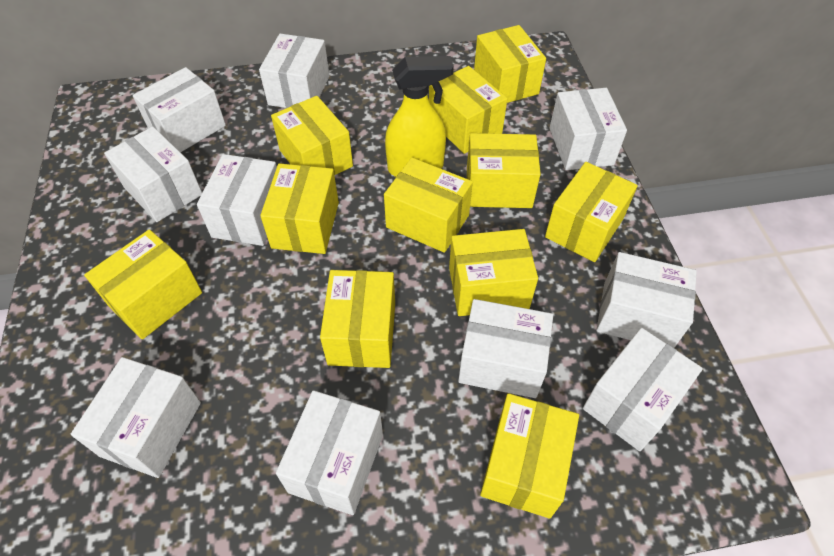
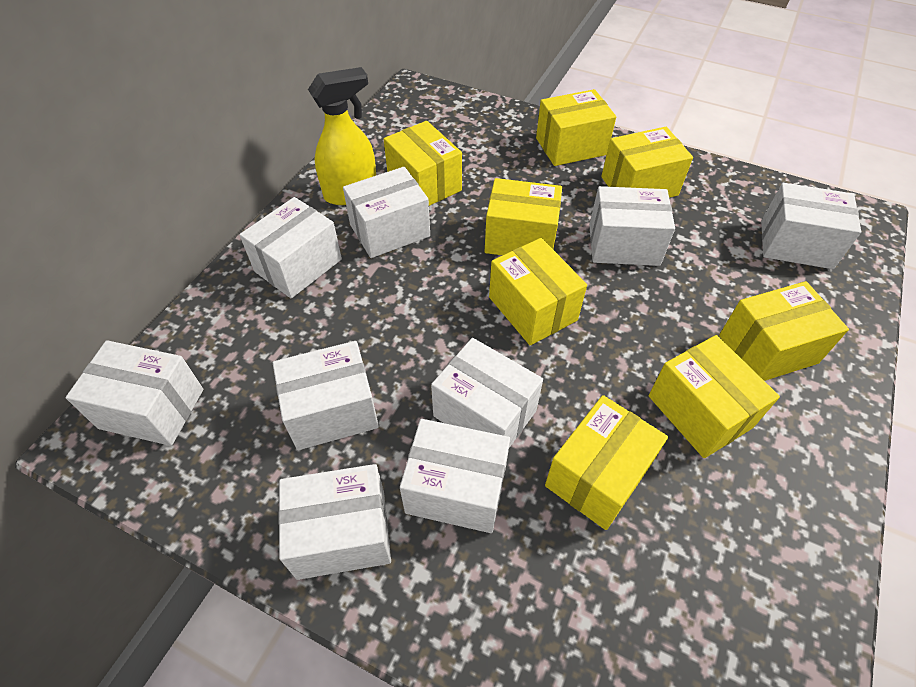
white box: 10 -> 9
yellow box: 11 -> 8

